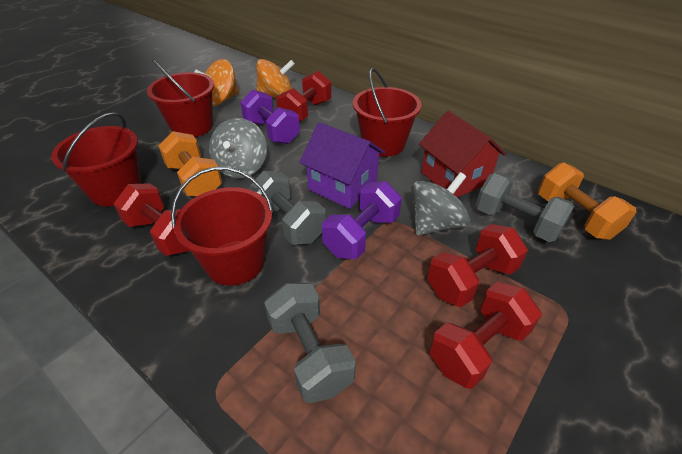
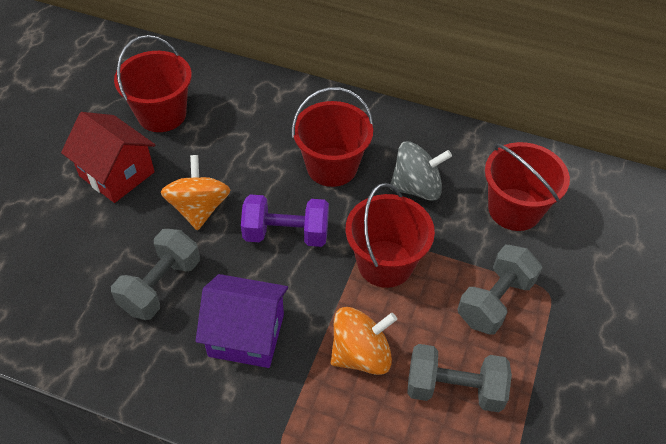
grey spinning top: 2 -> 1
orange dumbbell: 2 -> 0
purple dumbbell: 2 -> 1
red dumbbell: 4 -> 0

